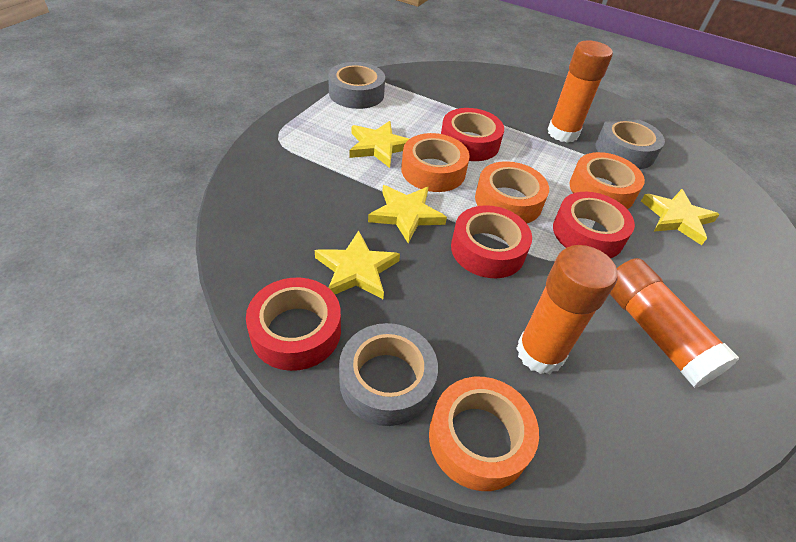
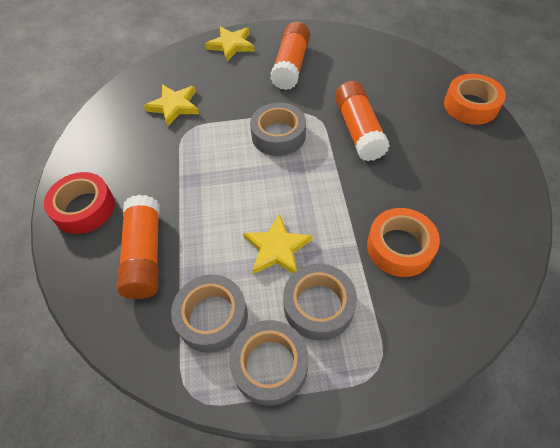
grey tape: 3 -> 4
orange tape: 4 -> 2
red tape: 4 -> 1
yellow star: 4 -> 3

